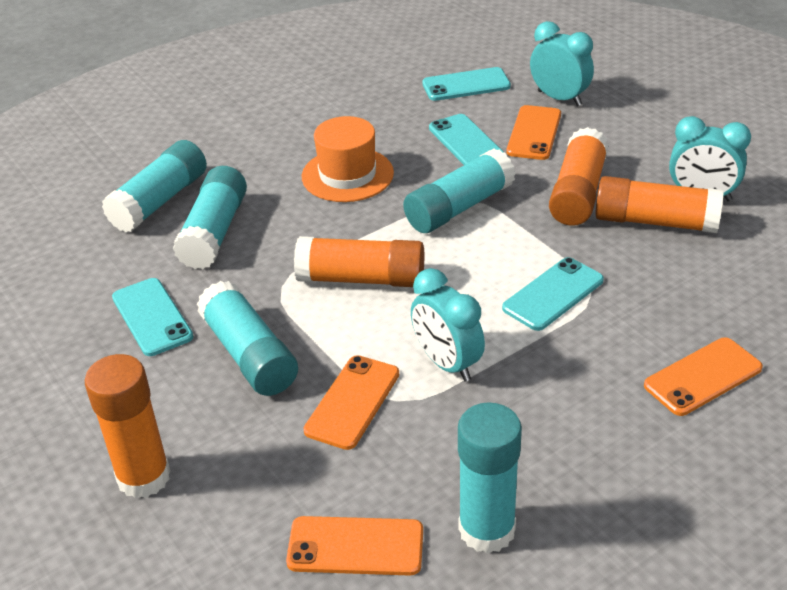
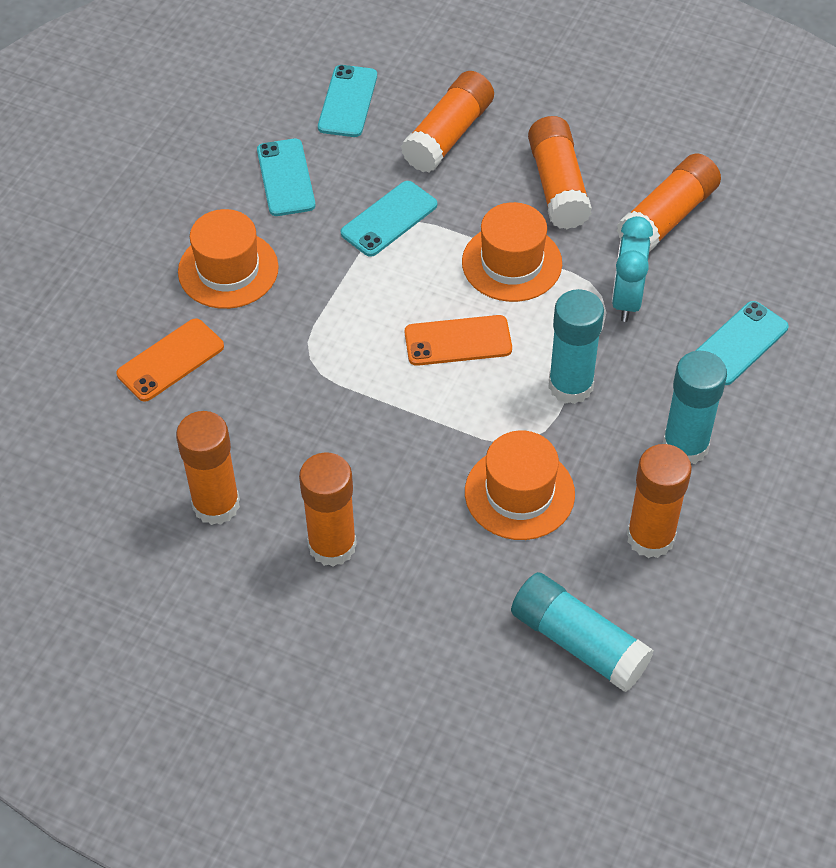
orange glue stick: 4 -> 6
orange hat: 1 -> 3
orange phone: 4 -> 2
turquoise clock: 3 -> 1
turquoise glue stick: 5 -> 3

